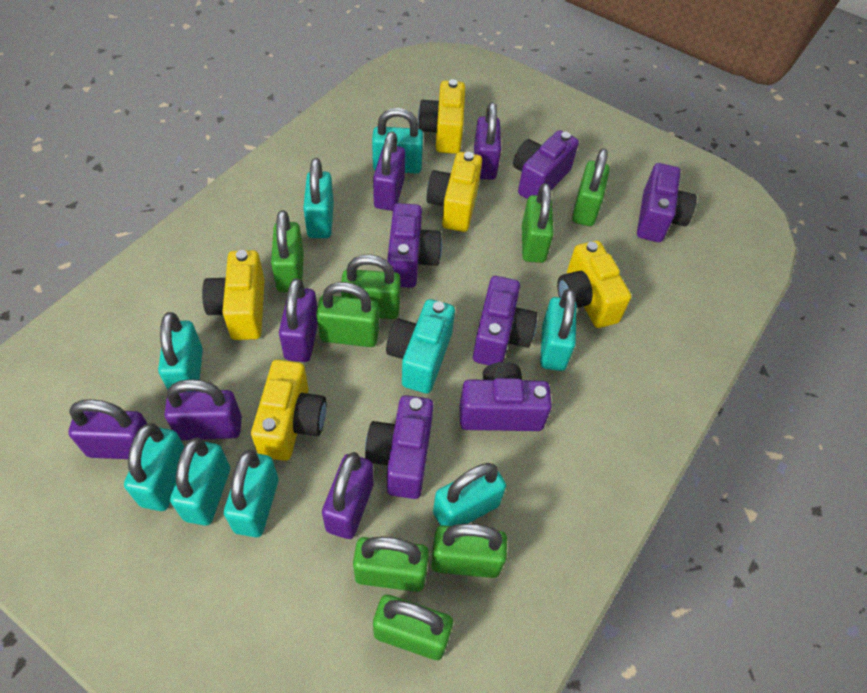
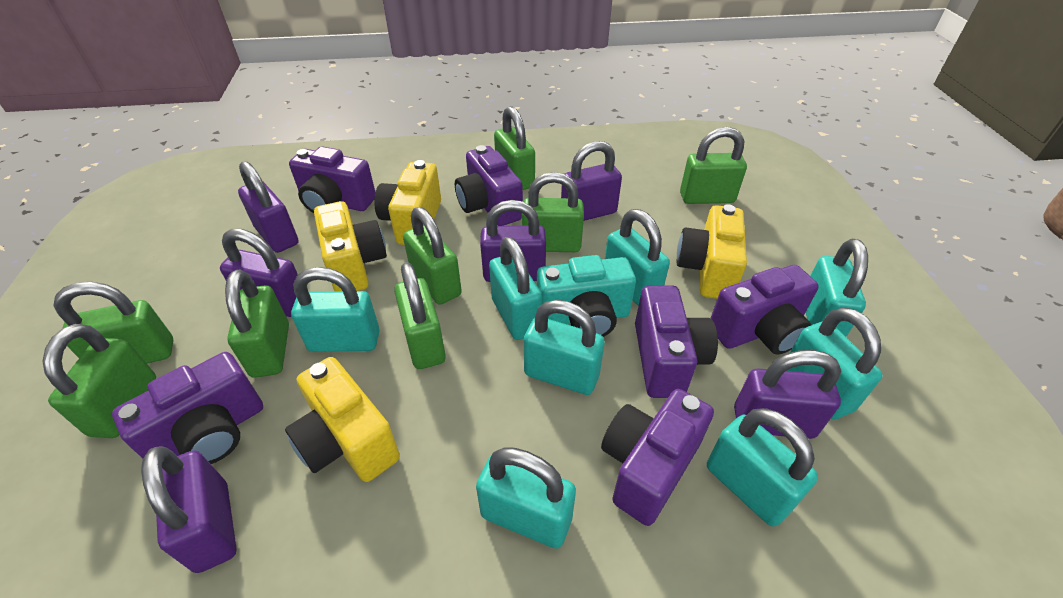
yellow camera: 5 -> 4

